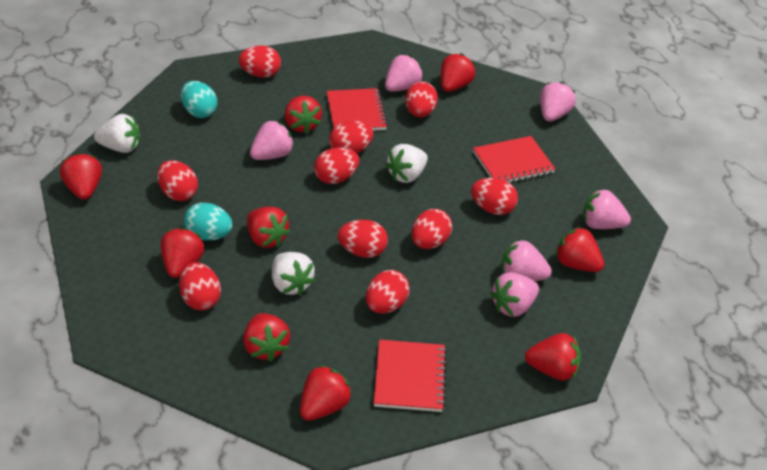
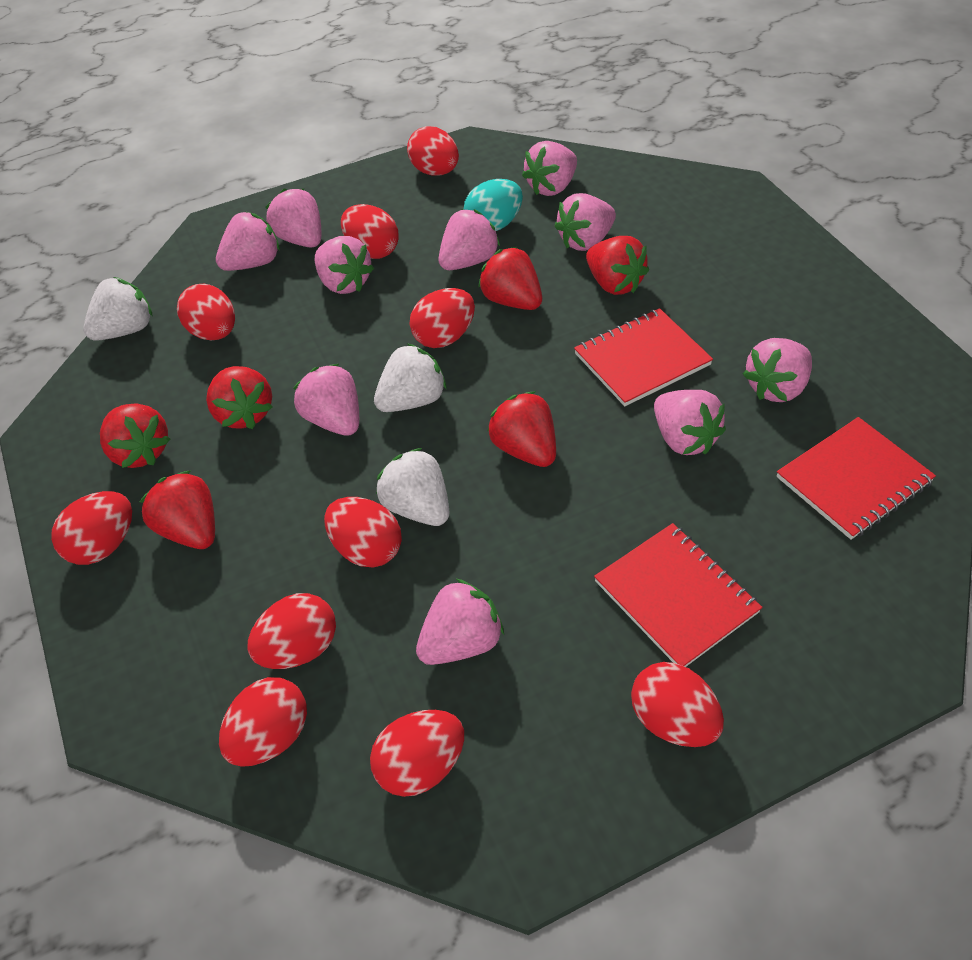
pink strawberry: 6 -> 10
red strawberry: 9 -> 6
turquoise egg: 2 -> 1

